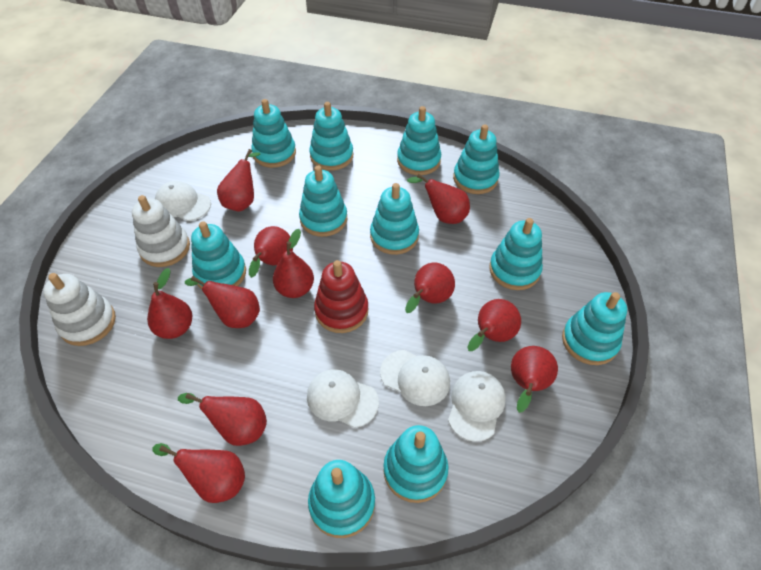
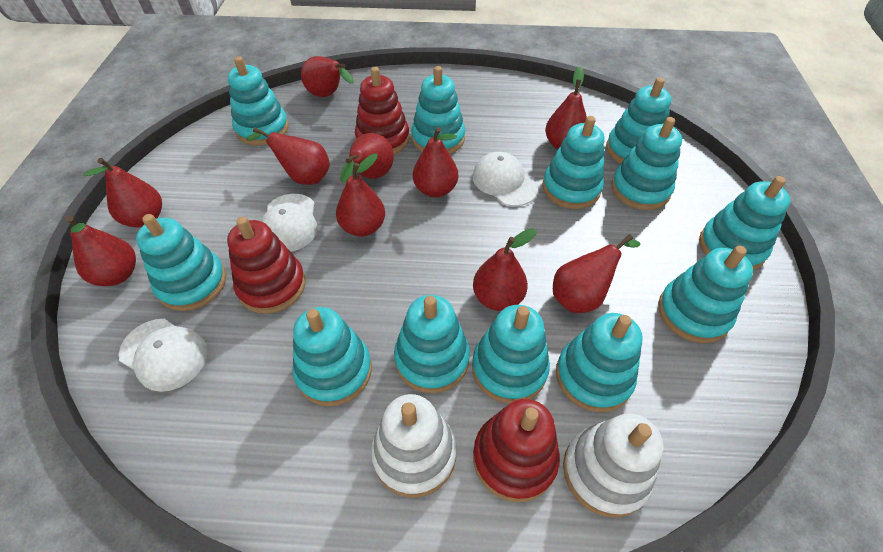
red pear: 11 -> 10
red stacking toy: 1 -> 3
turquoise stacking toy: 11 -> 12
white cap: 4 -> 3

